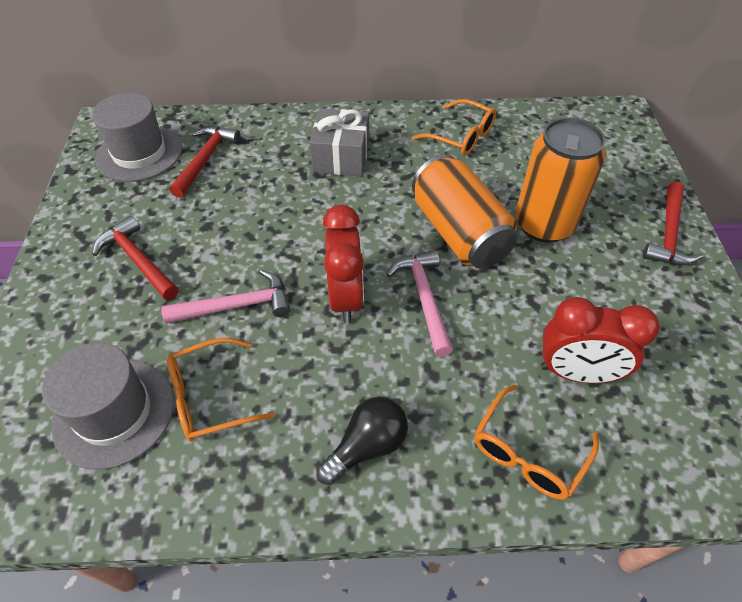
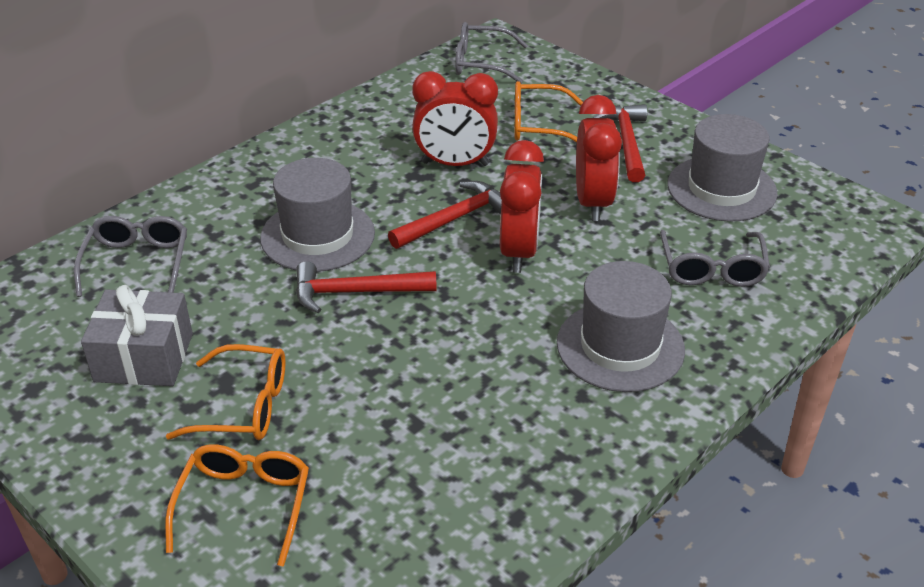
black light bulb: 1 -> 0
grey glasses: 0 -> 3
grey hat: 2 -> 3
orange can: 2 -> 0
pink hammer: 2 -> 0
red clock: 2 -> 3

